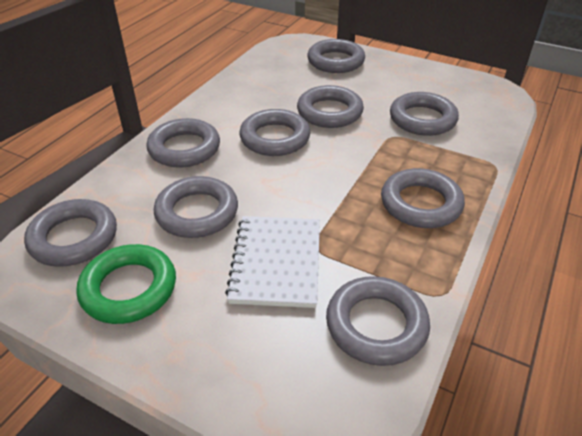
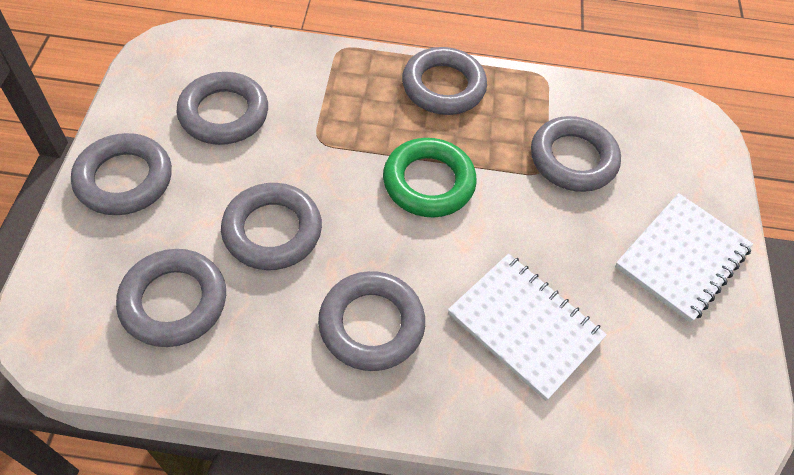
grey ring: 9 -> 7
white notebook: 1 -> 2

